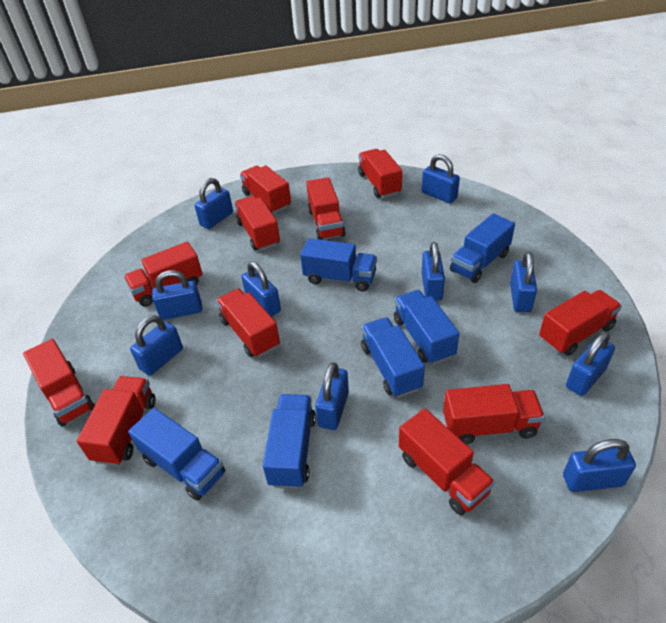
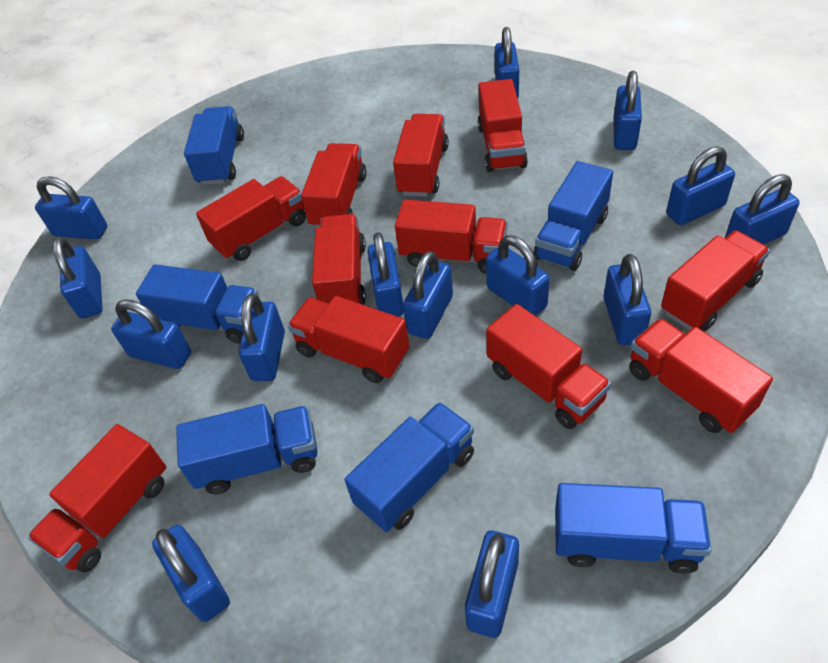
blue padlock: 10 -> 14

